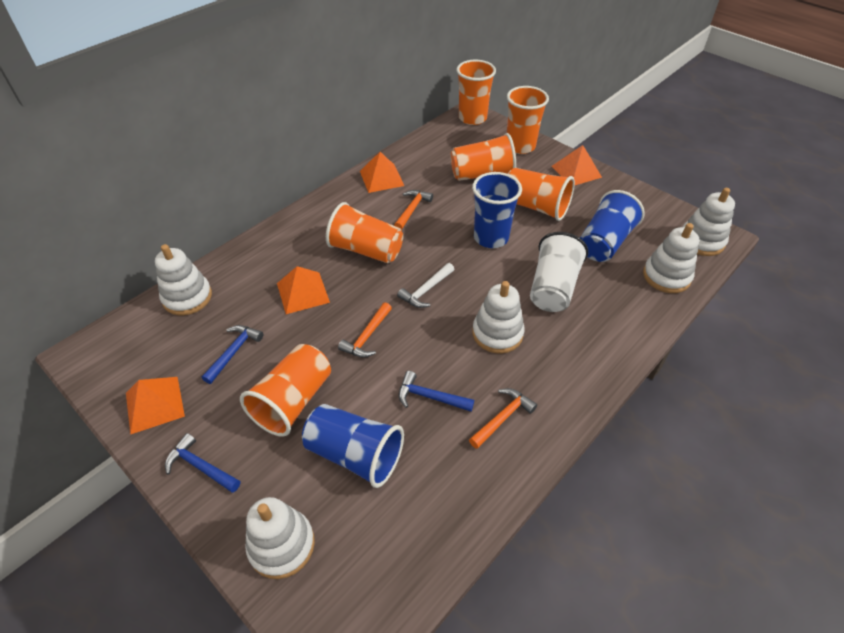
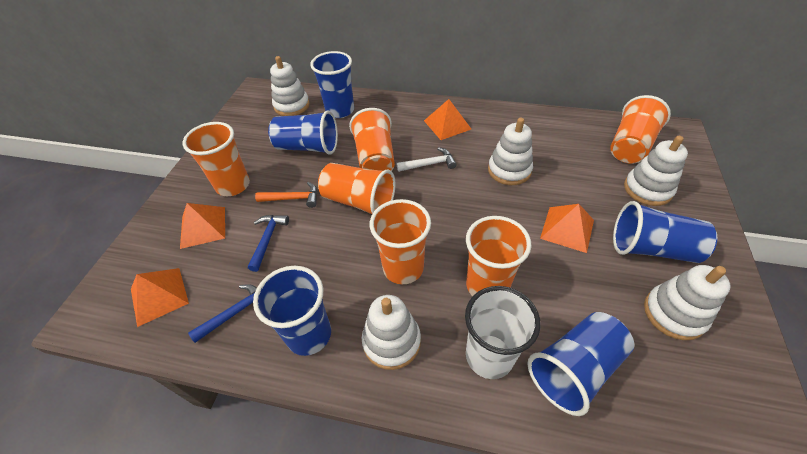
blue cup: 3 -> 5
blue hammer: 3 -> 2
orange hammer: 3 -> 1

